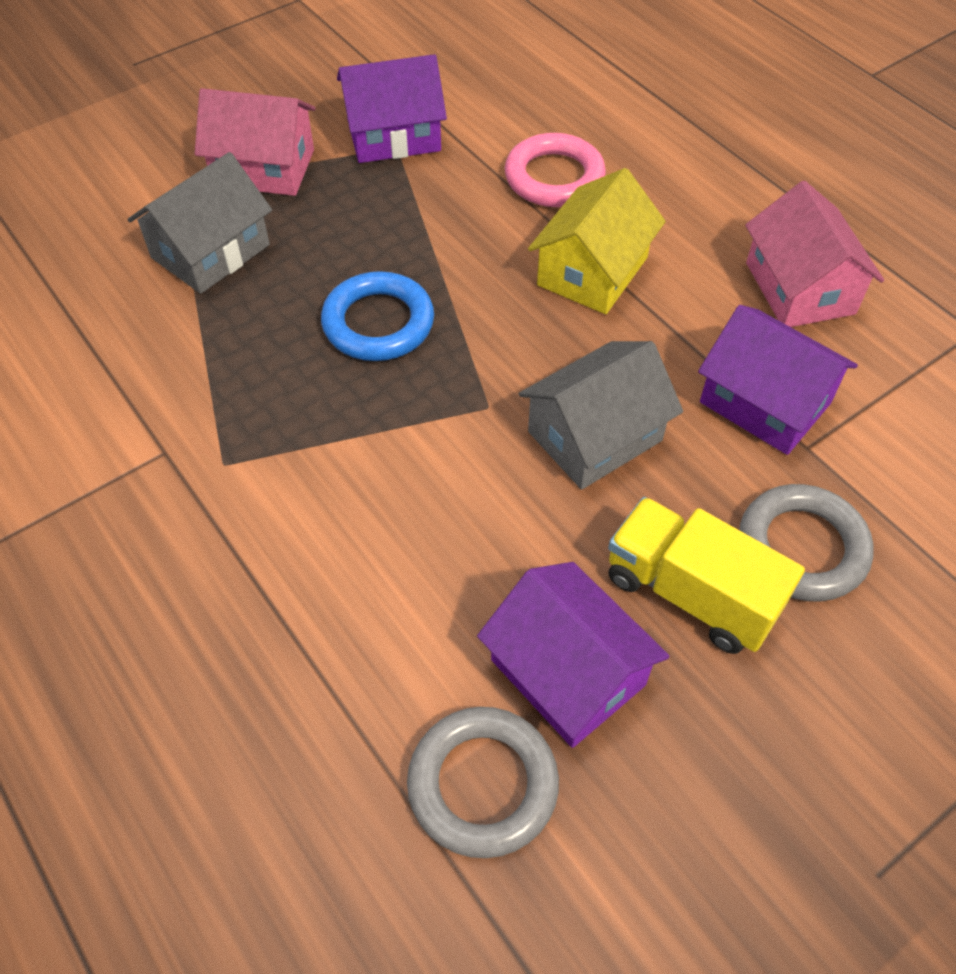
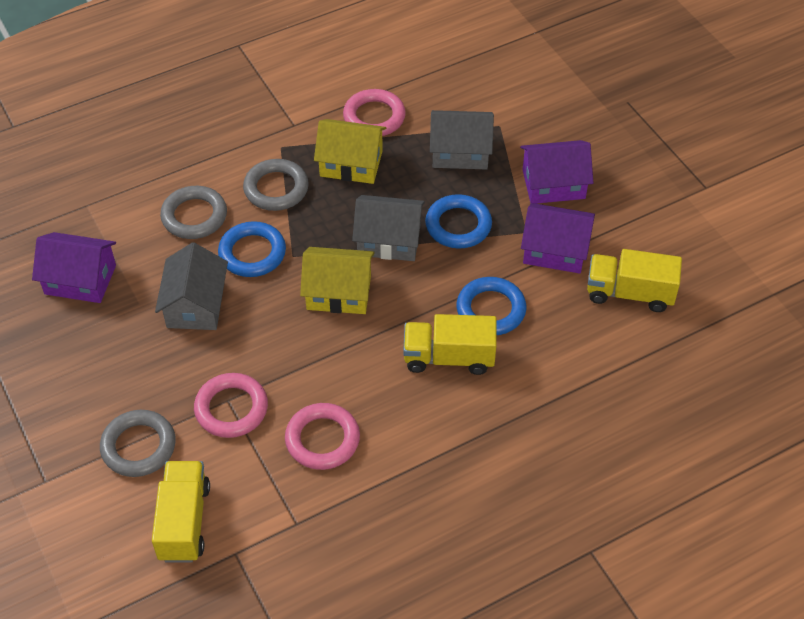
blue ring: 1 -> 3
grey house: 2 -> 3
grey ring: 2 -> 3
pink house: 2 -> 0
pink ring: 1 -> 3
yellow house: 1 -> 2
yellow truck: 1 -> 3

